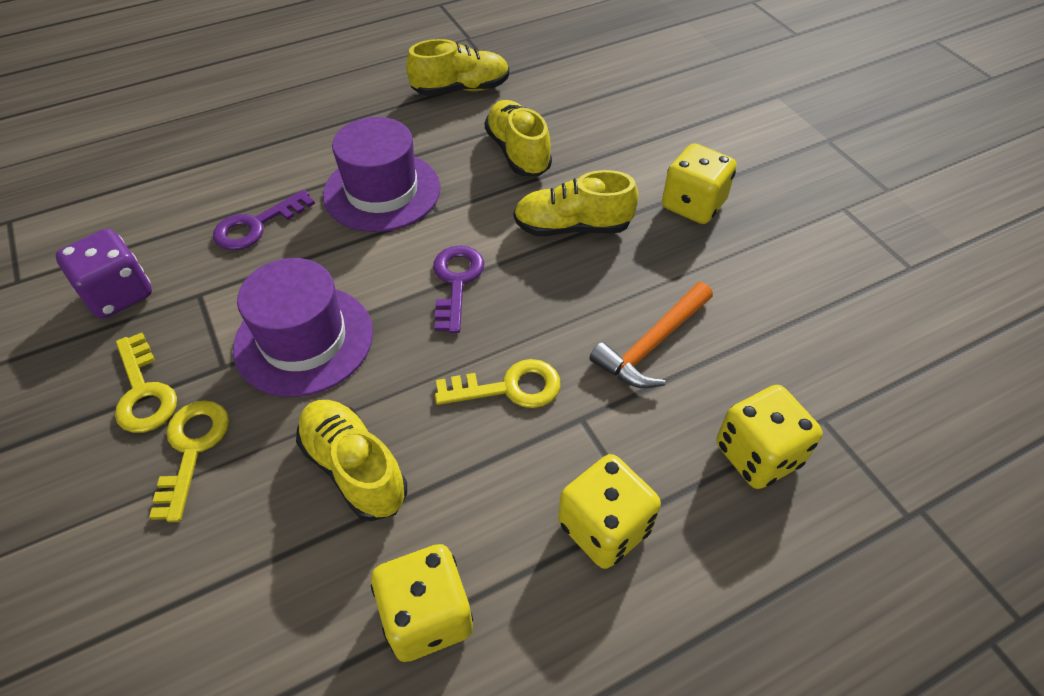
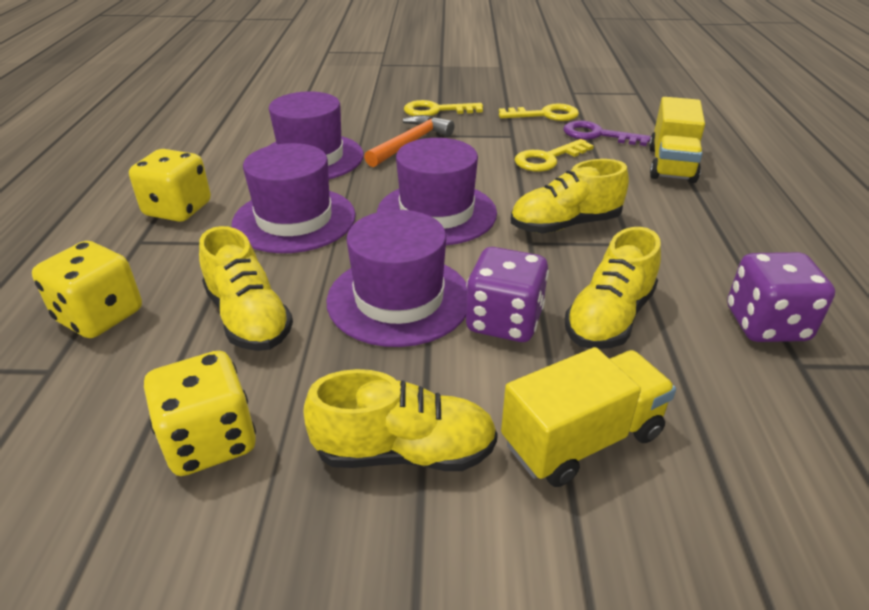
purple dice: 1 -> 2
purple hat: 2 -> 4
purple key: 2 -> 1
yellow dice: 4 -> 3
yellow truck: 0 -> 2

